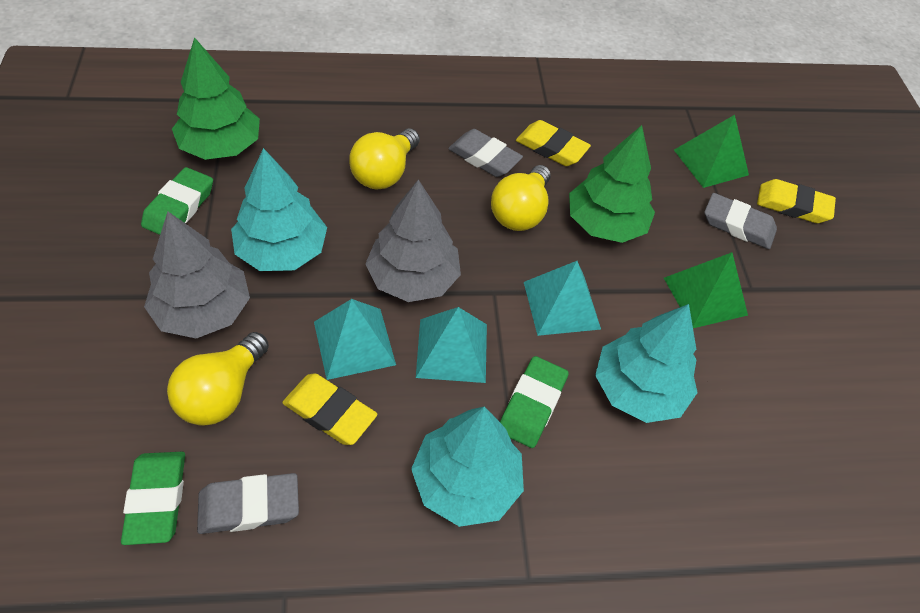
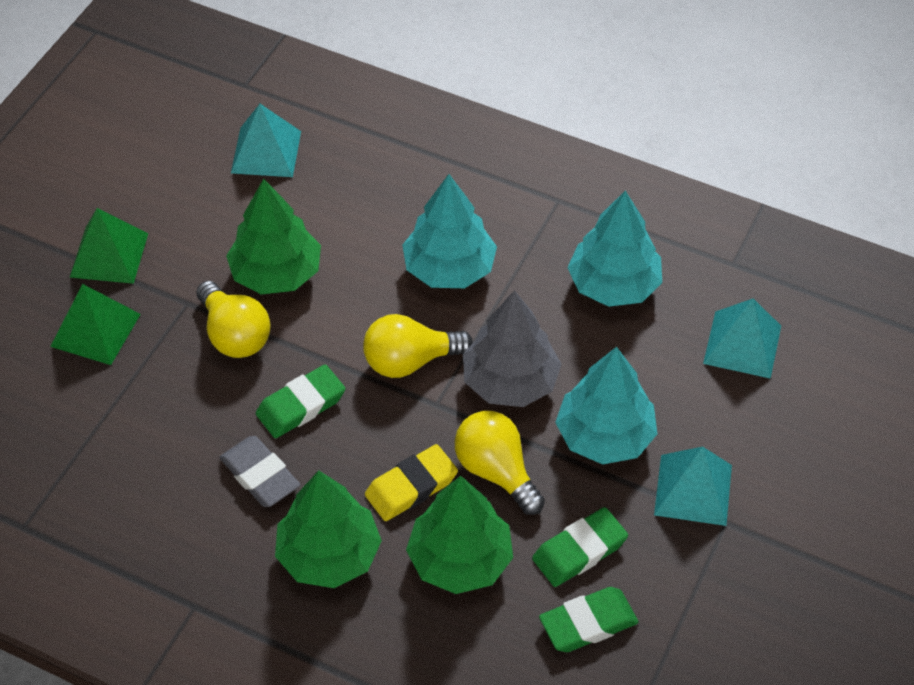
green tree: 2 -> 3
grey eraser: 3 -> 1
grey tree: 2 -> 1
yellow eraser: 3 -> 1

